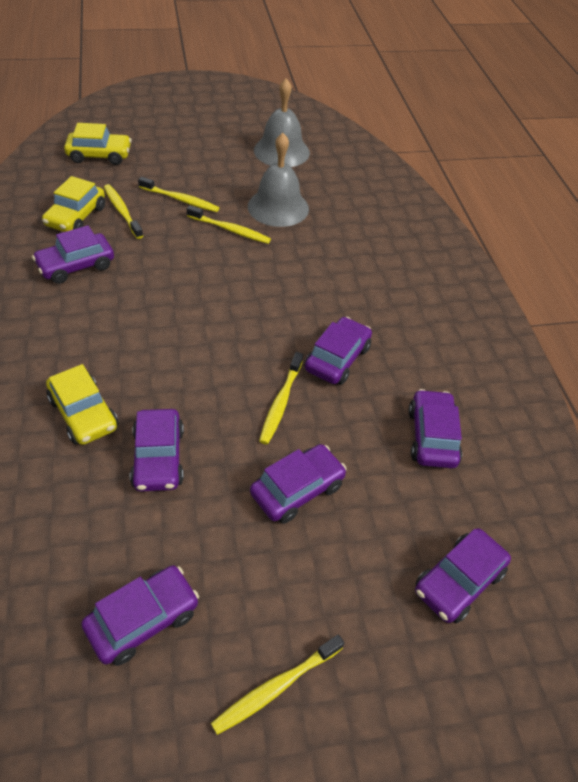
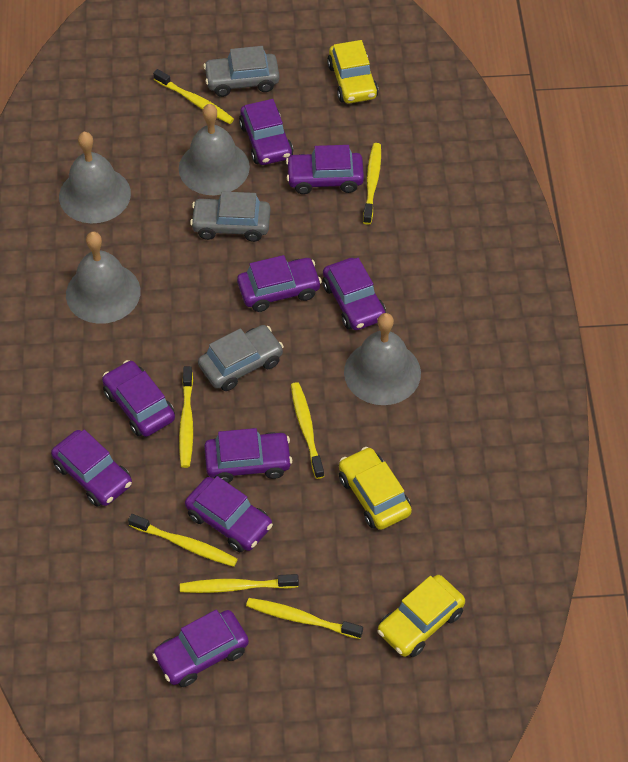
grey bell: 2 -> 4
grey car: 0 -> 3
purple car: 7 -> 9
yellow toothbrush: 5 -> 7

